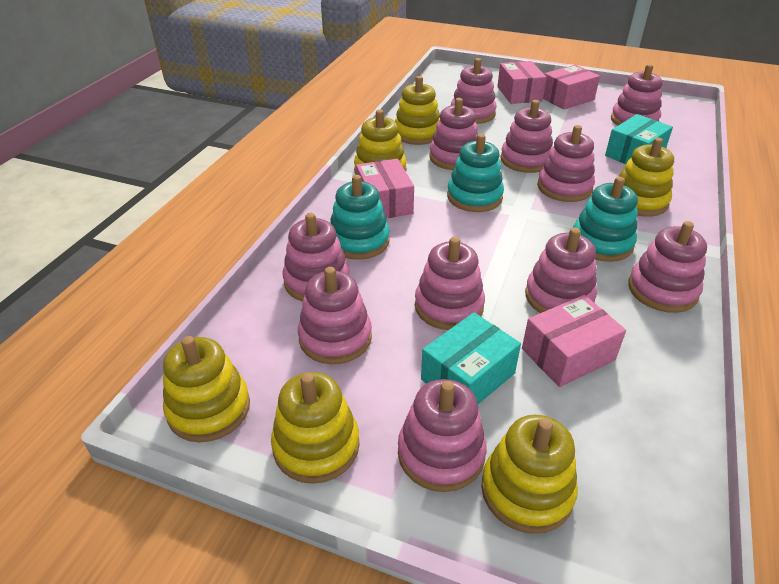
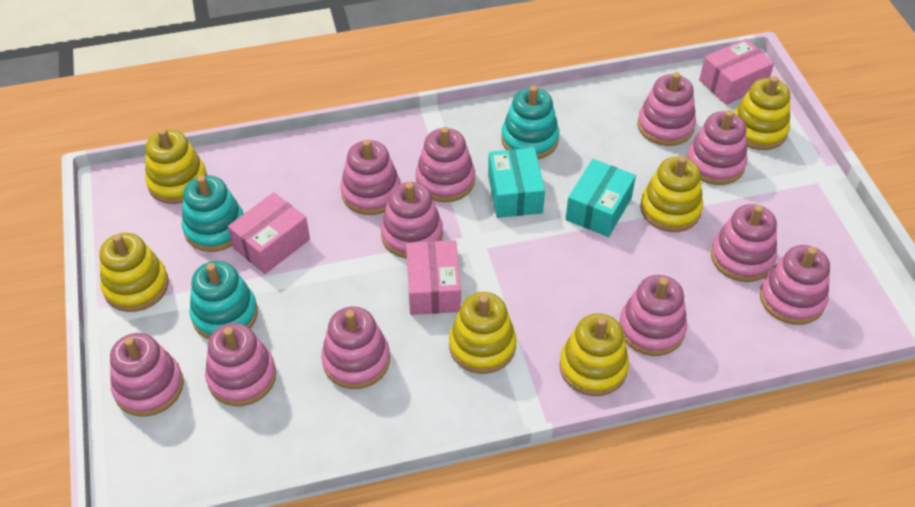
pink box: 4 -> 3

